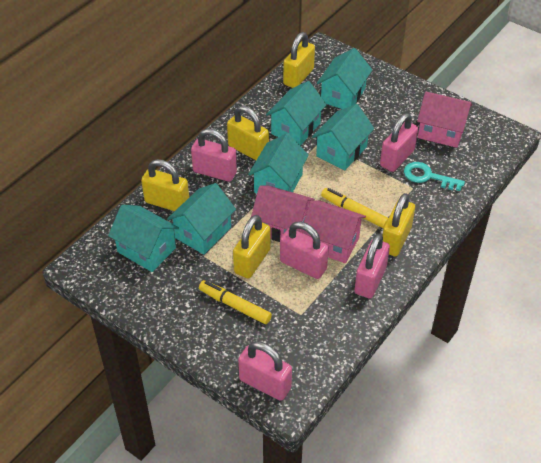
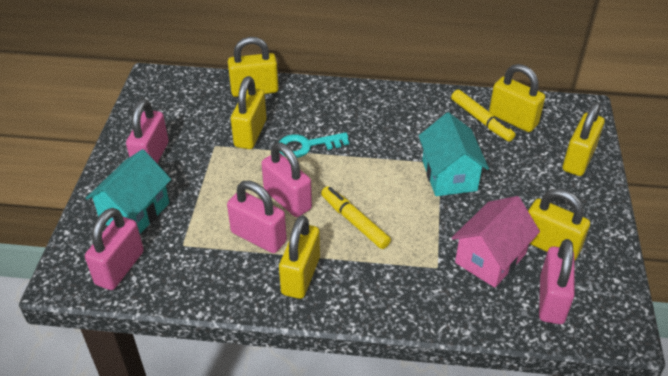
pink house: 3 -> 1
turquoise house: 6 -> 2
yellow padlock: 5 -> 6

